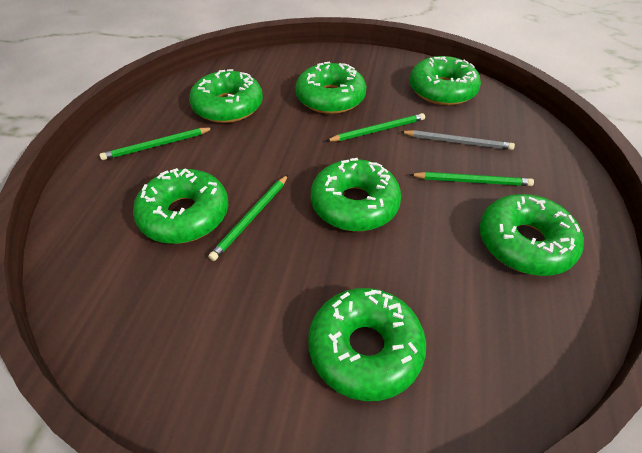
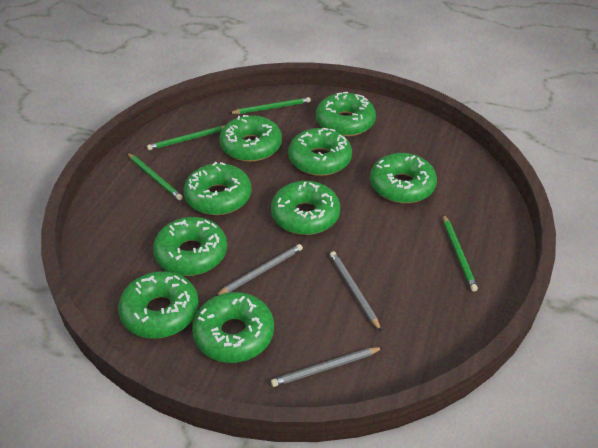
green donut: 7 -> 9
grey pencil: 1 -> 3

